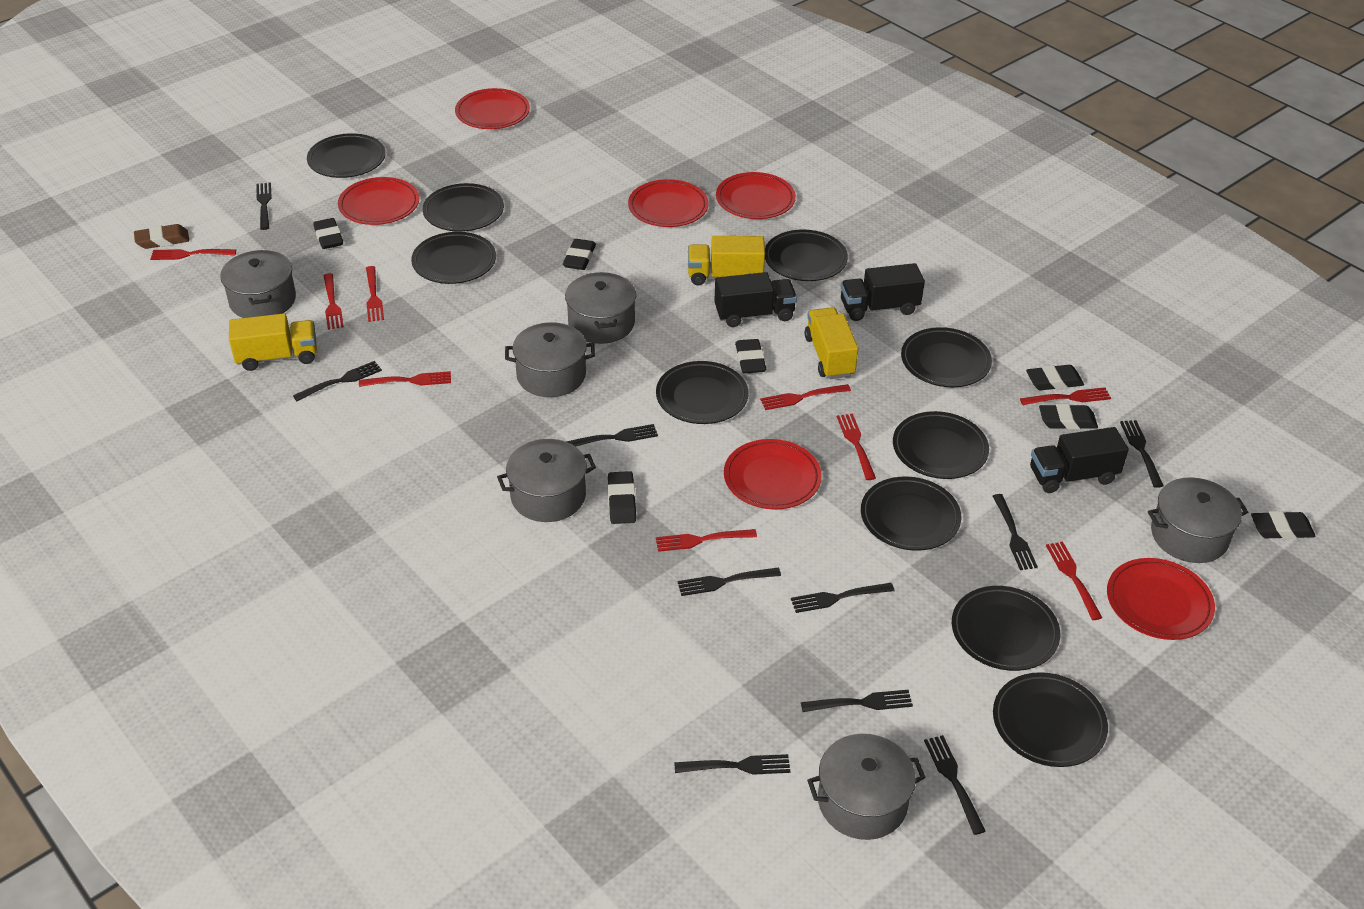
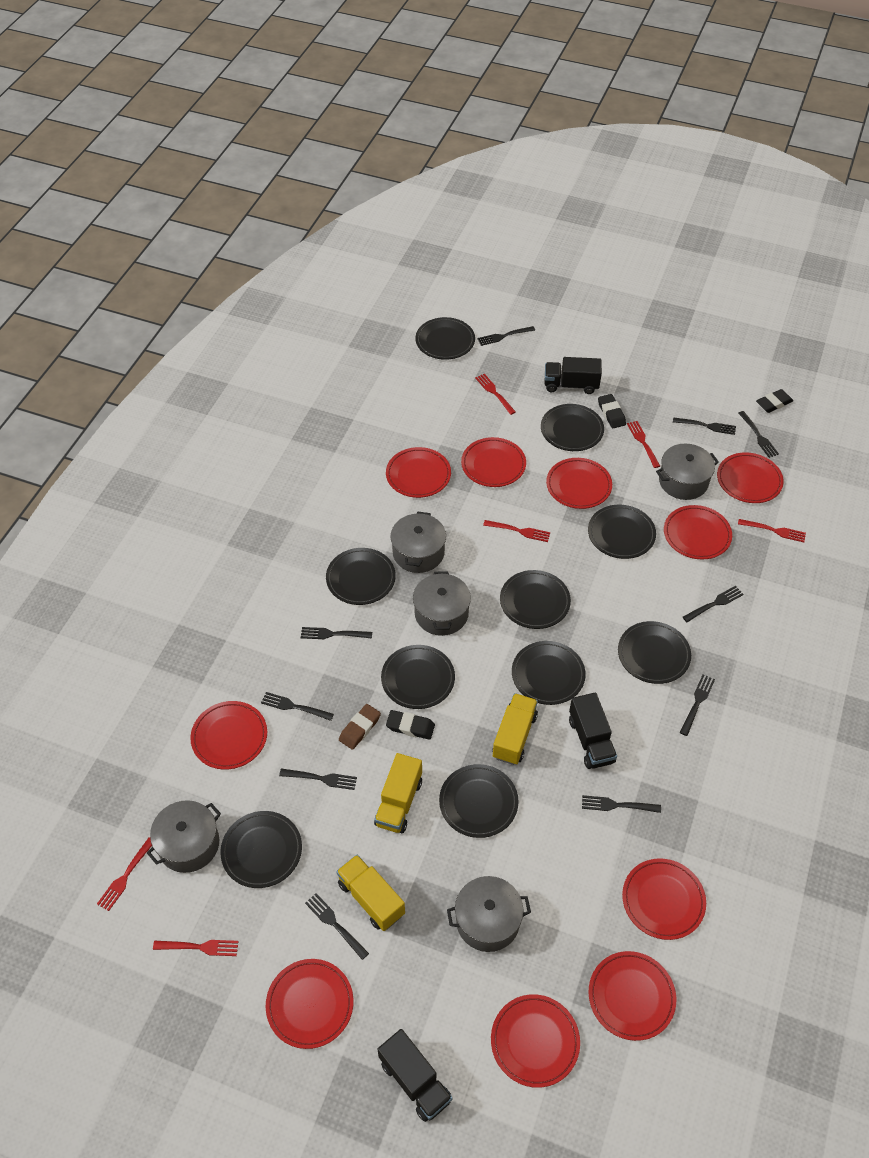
black eraser: 7 -> 3
grey pot: 6 -> 5
red fork: 9 -> 6
red plate: 6 -> 10

